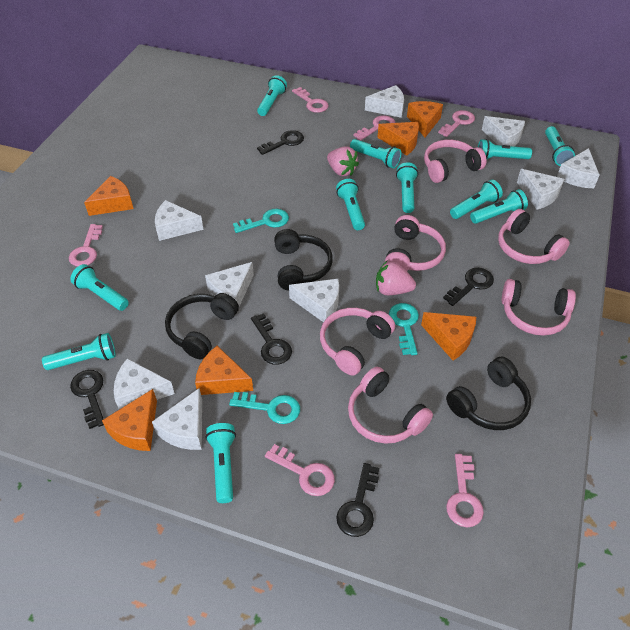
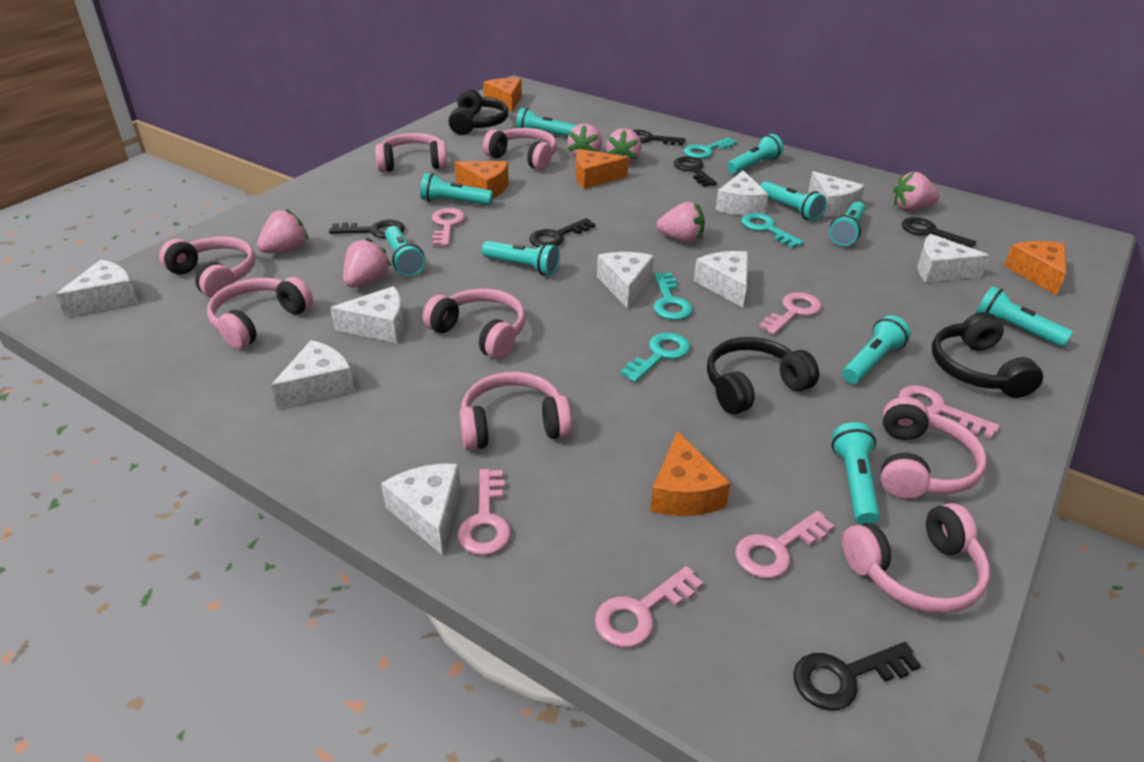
black key: 5 -> 6
orange cheese: 6 -> 5
pink headphones: 6 -> 8
pink strawberry: 2 -> 6
turquoise flashlight: 11 -> 10
turquoise key: 3 -> 4

